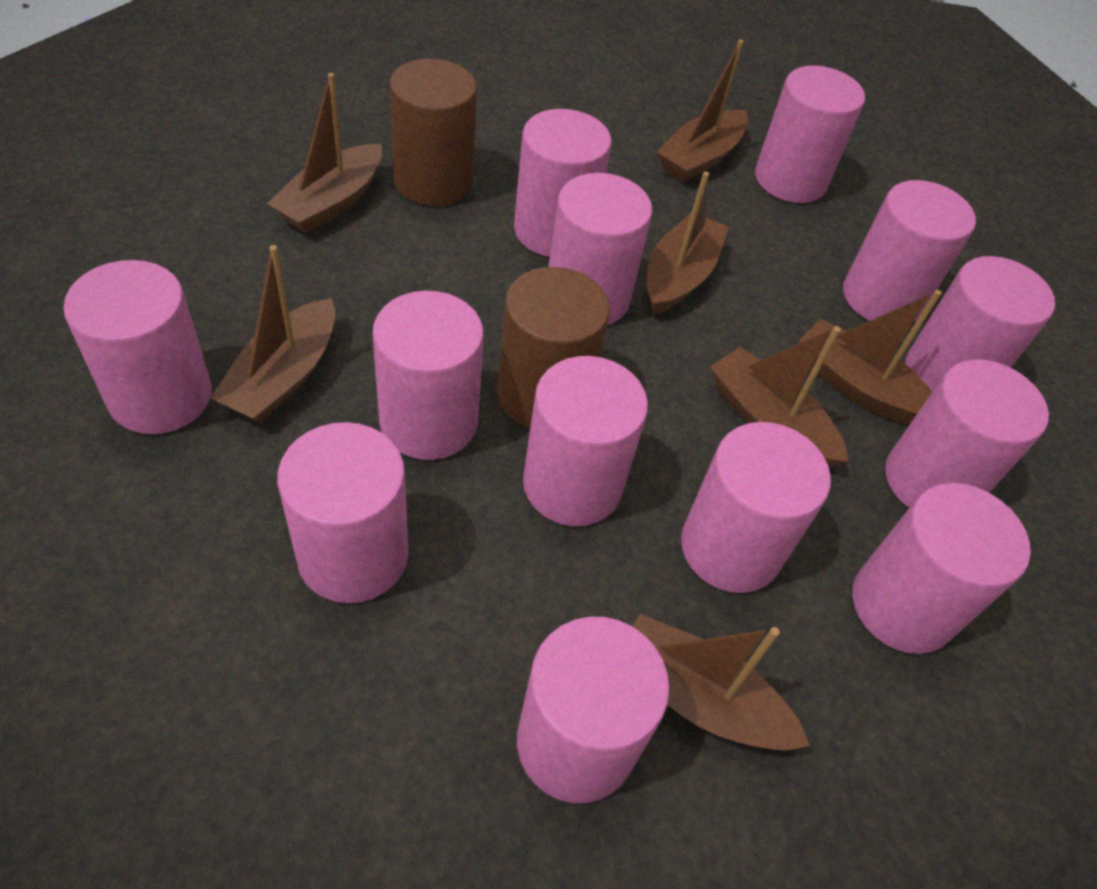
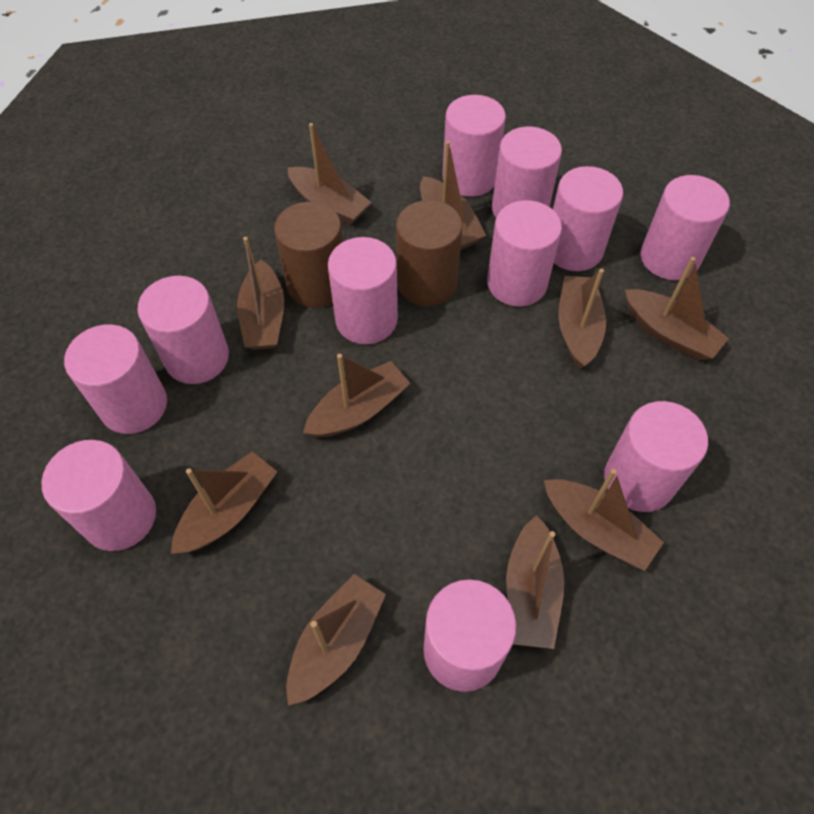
brown boat: 7 -> 10
pink cylinder: 13 -> 11

